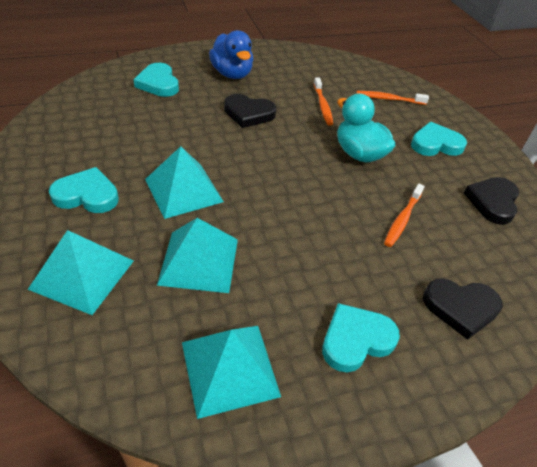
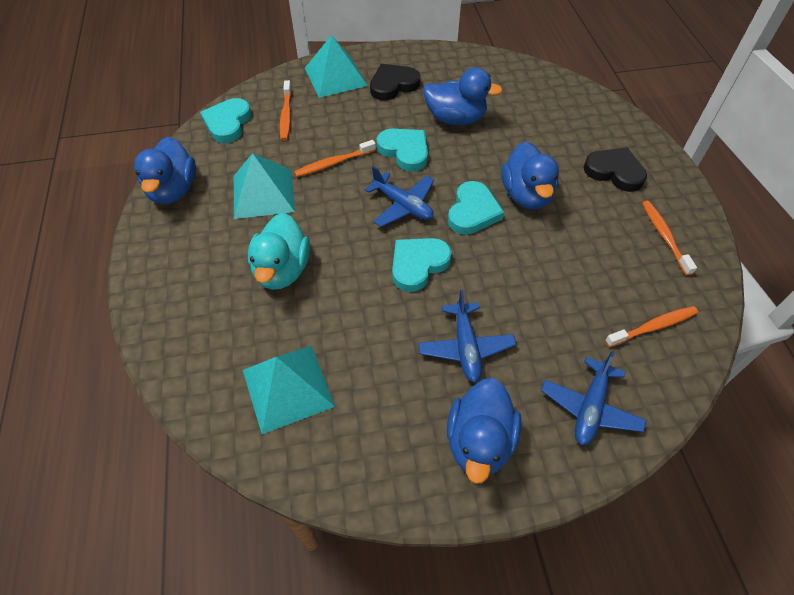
black heart: 3 -> 2
blue duck: 1 -> 4
blue plane: 0 -> 3
orange toothbrush: 3 -> 4
turquoise pyramid: 4 -> 3

